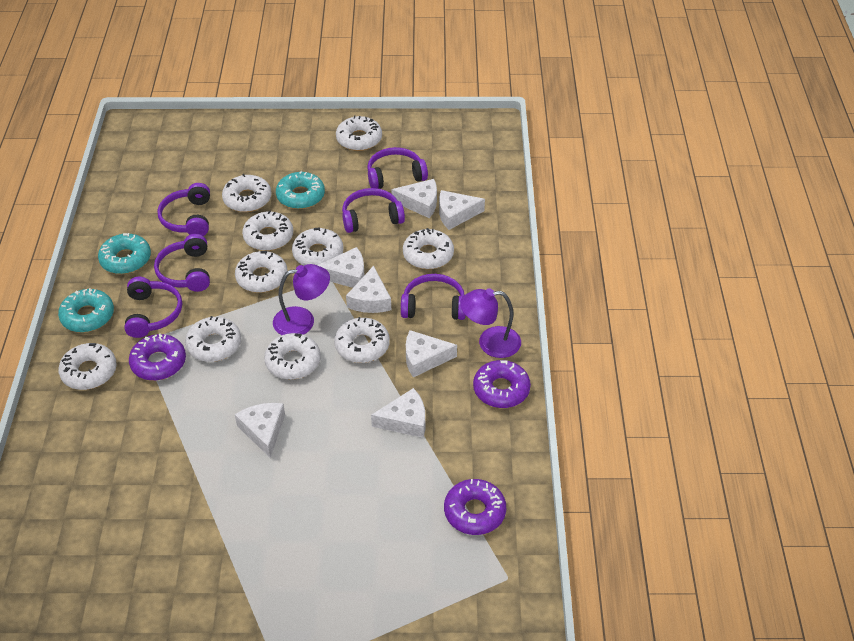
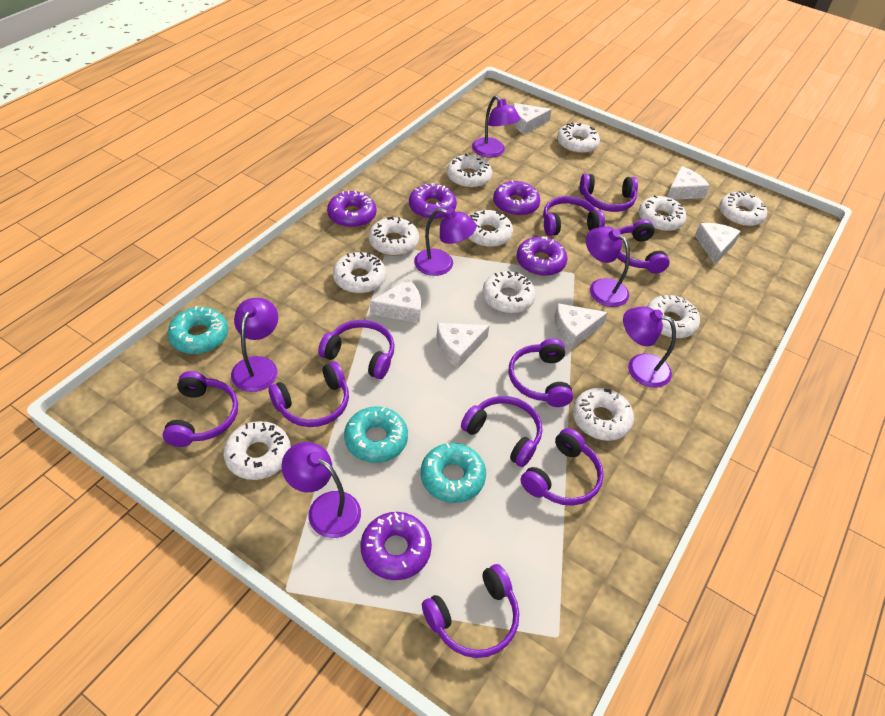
purple donut: 3 -> 5
purple headphones: 6 -> 10
purple lamp: 2 -> 6
white cheese: 7 -> 6
white donut: 10 -> 11

